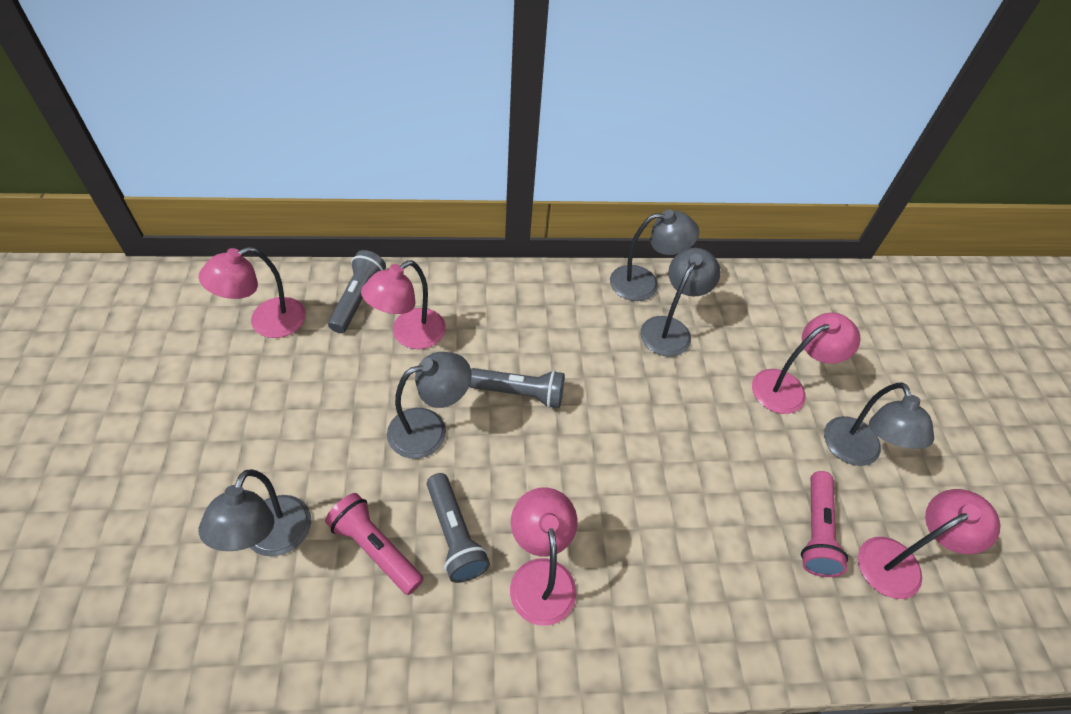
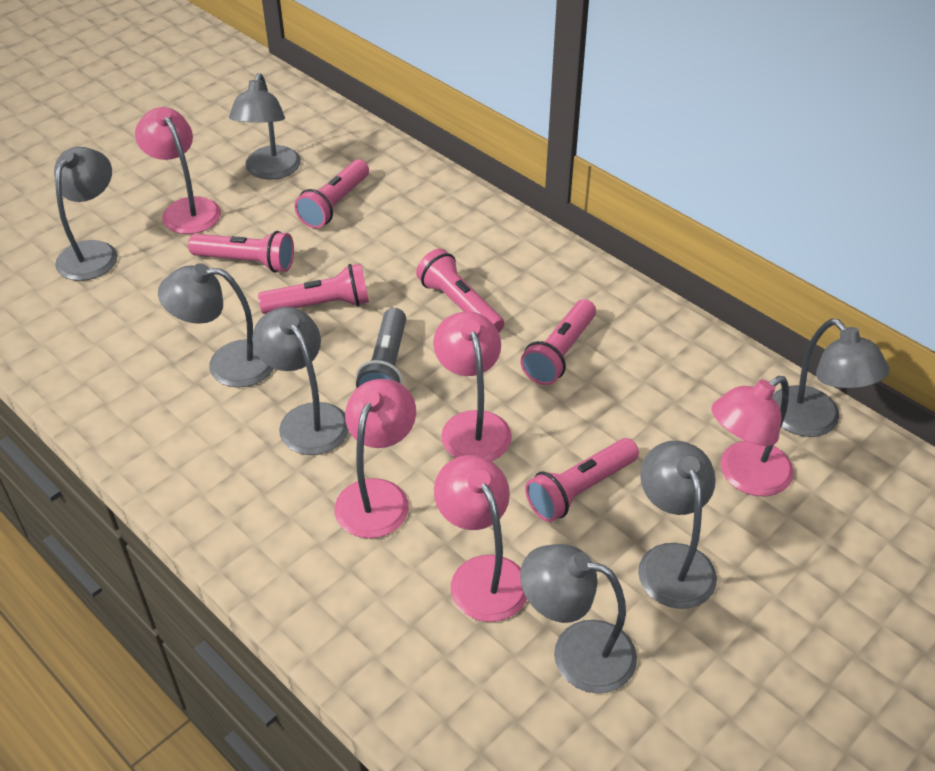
grey flashlight: 3 -> 1
grey lamp: 5 -> 7
pink flashlight: 2 -> 6

